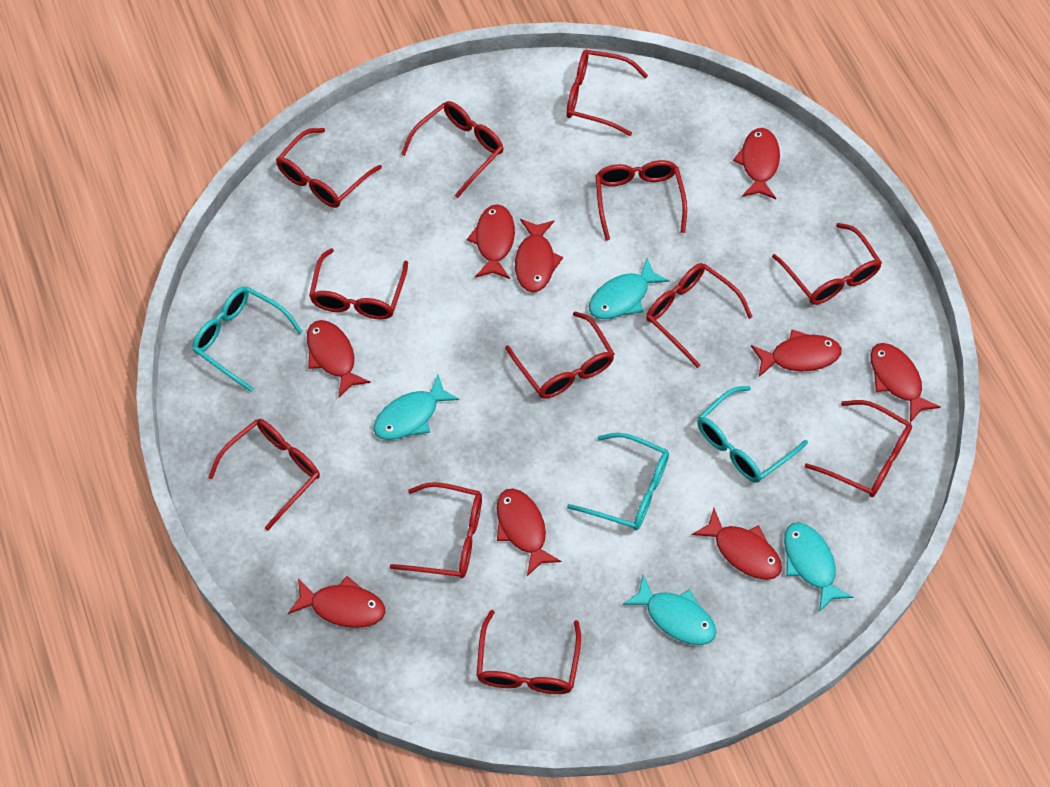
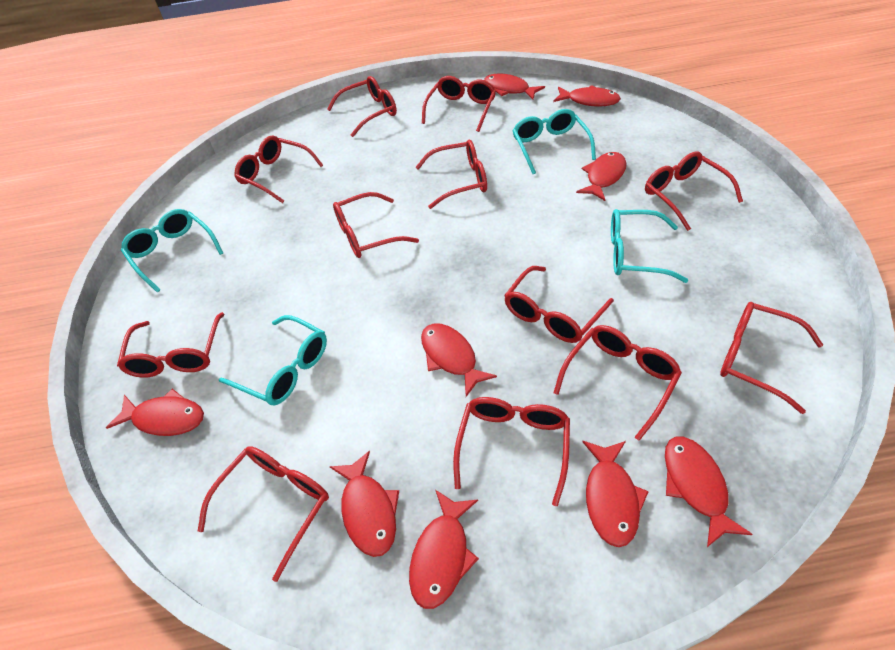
turquoise fish: 4 -> 0
turquoise glasses: 3 -> 4

